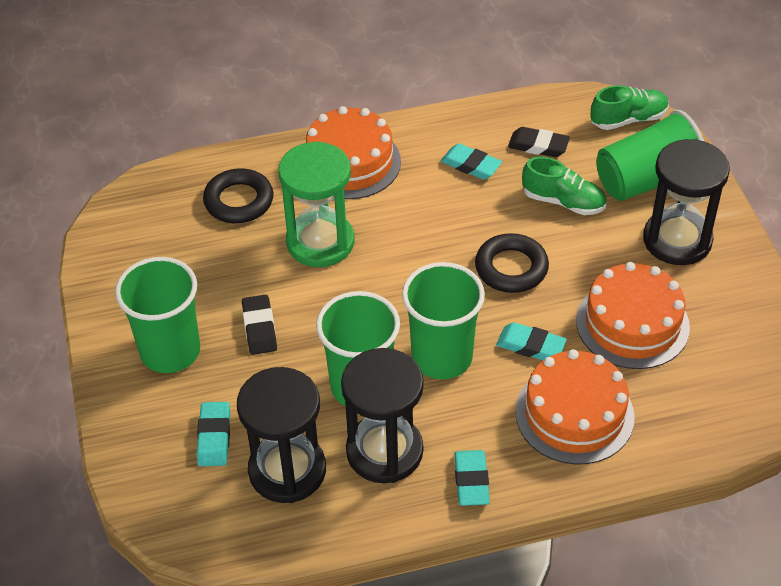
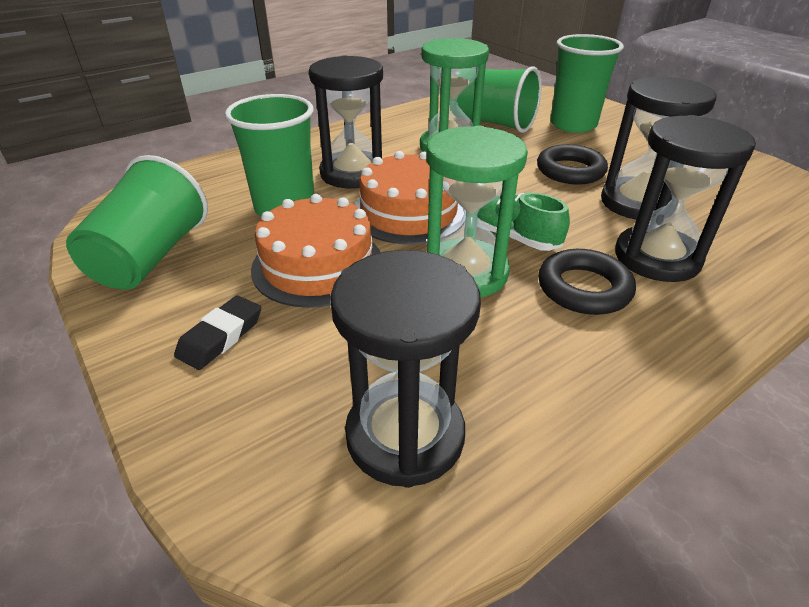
black eraser: 2 -> 1
black hourglass: 3 -> 4
green hourglass: 1 -> 2
green shoe: 2 -> 1
orange cake: 3 -> 2
turquoise eraser: 4 -> 0

